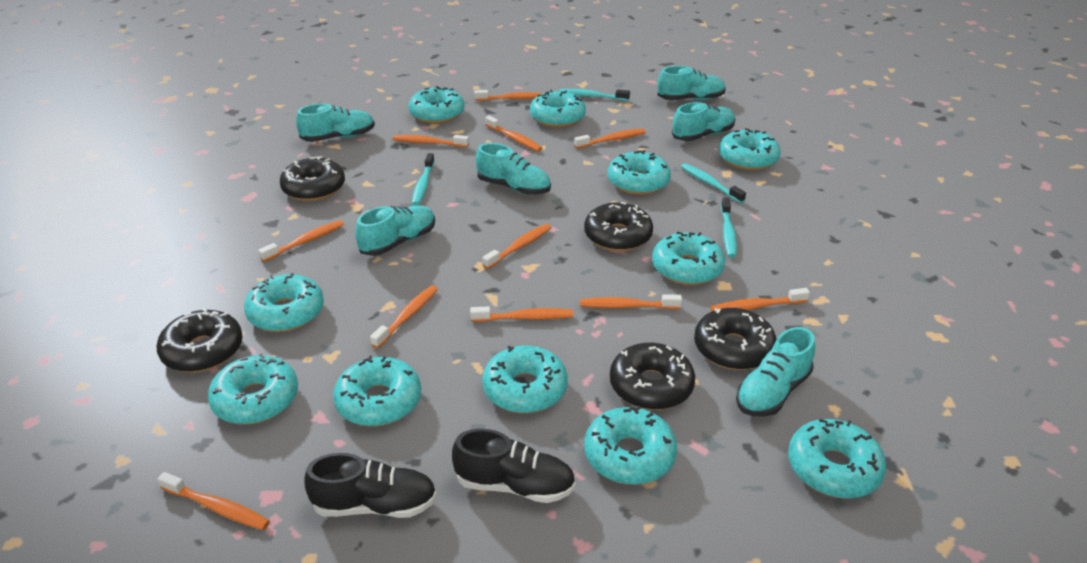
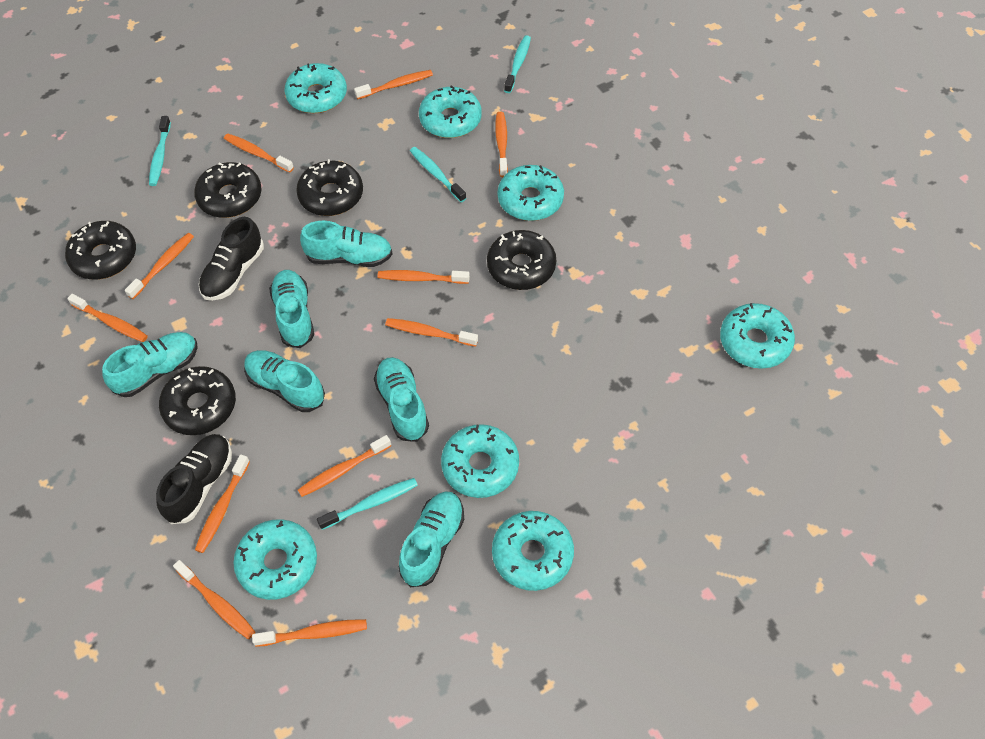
turquoise donut: 11 -> 7

